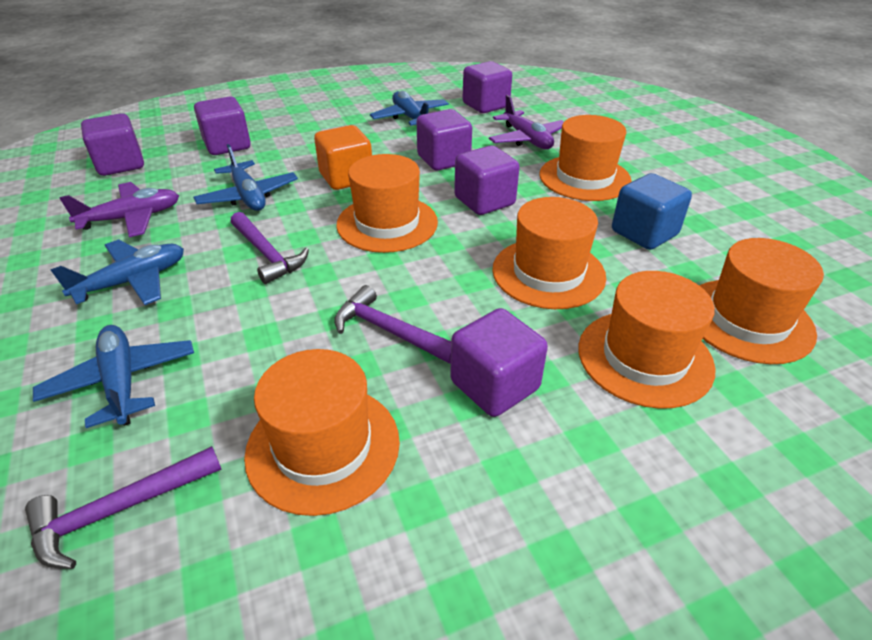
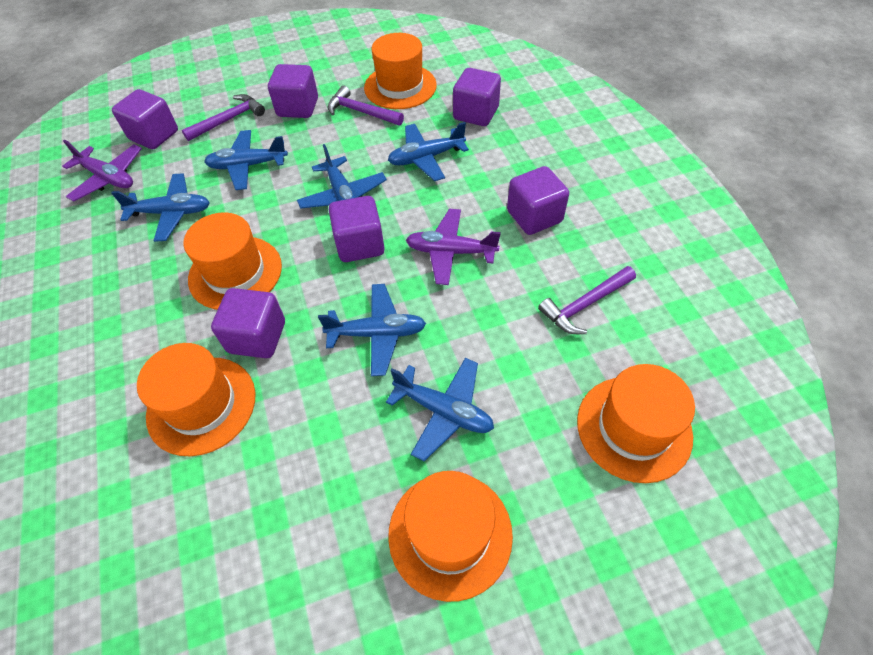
blue cube: 1 -> 0
blue plane: 4 -> 6
orange cube: 1 -> 0
orange hat: 6 -> 5

